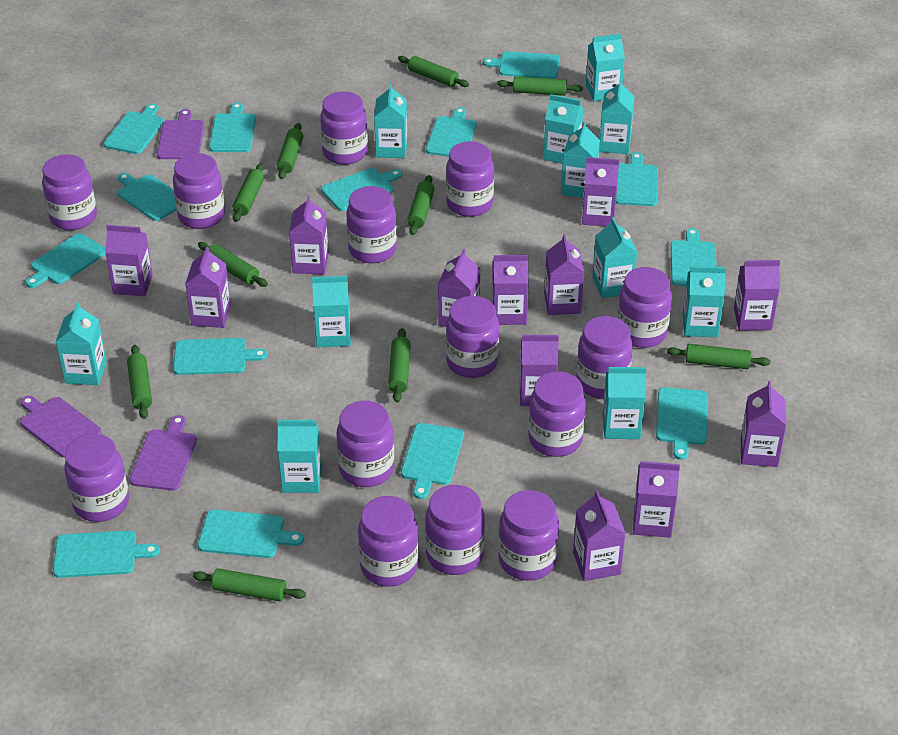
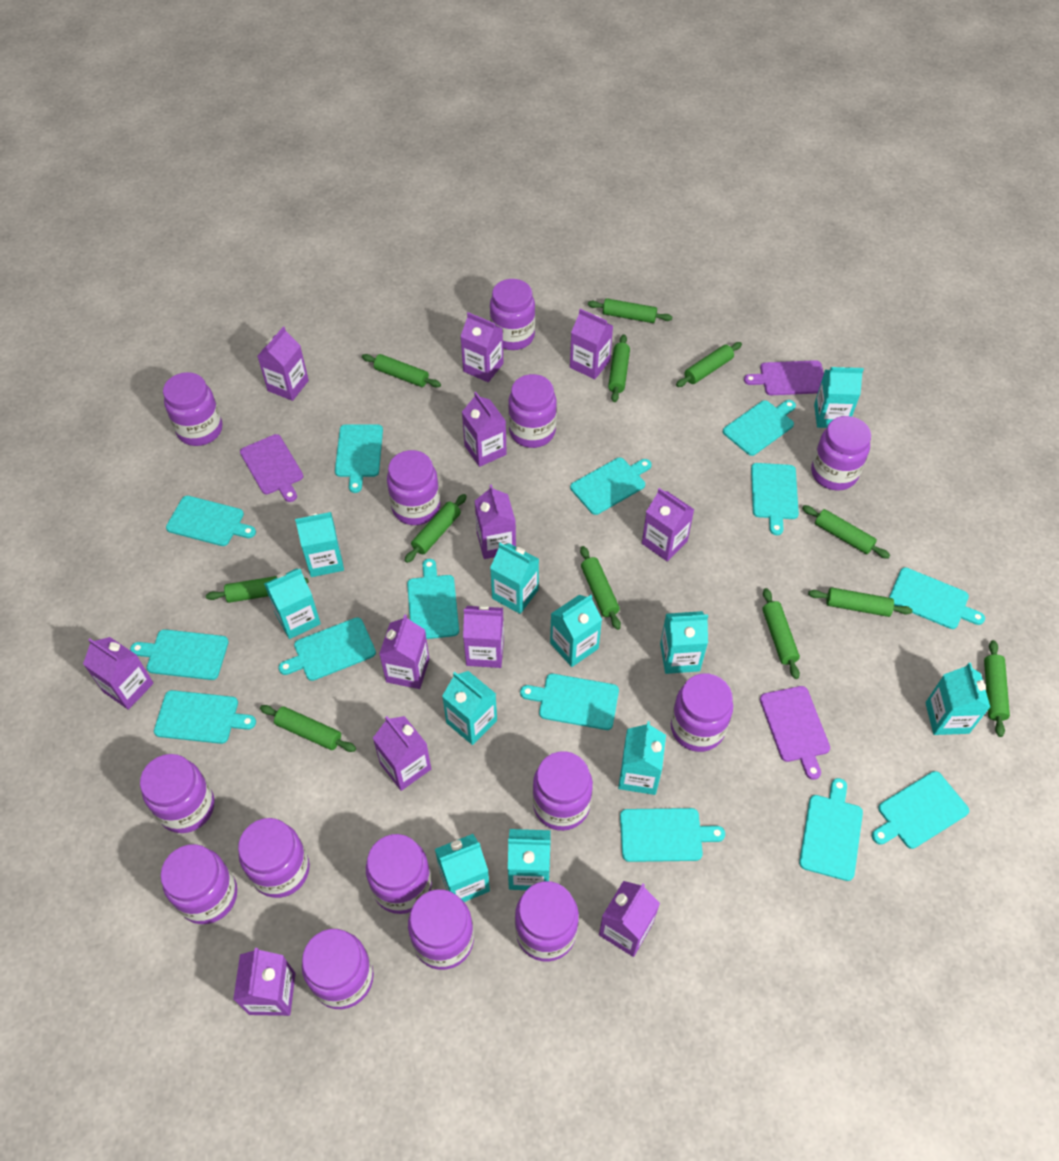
green rolling pin: 10 -> 12

